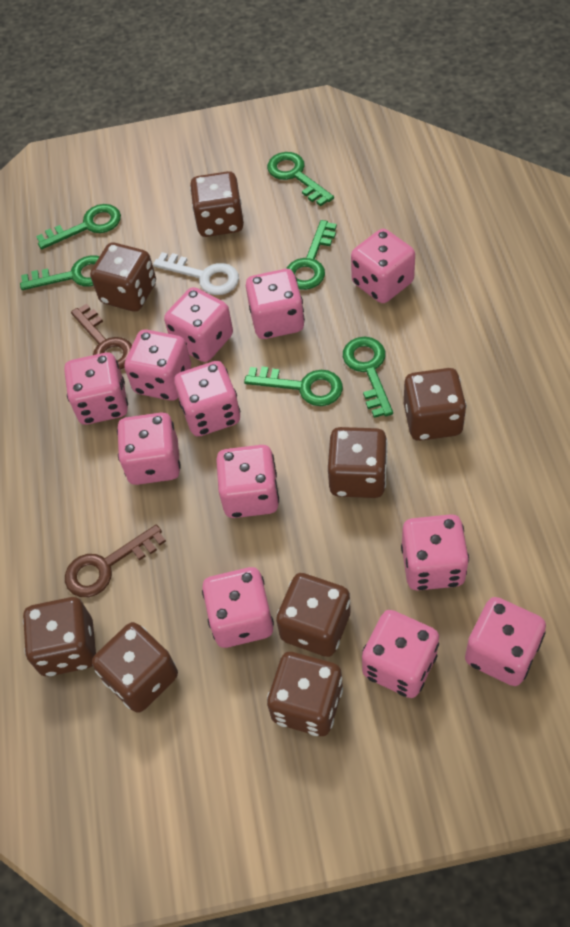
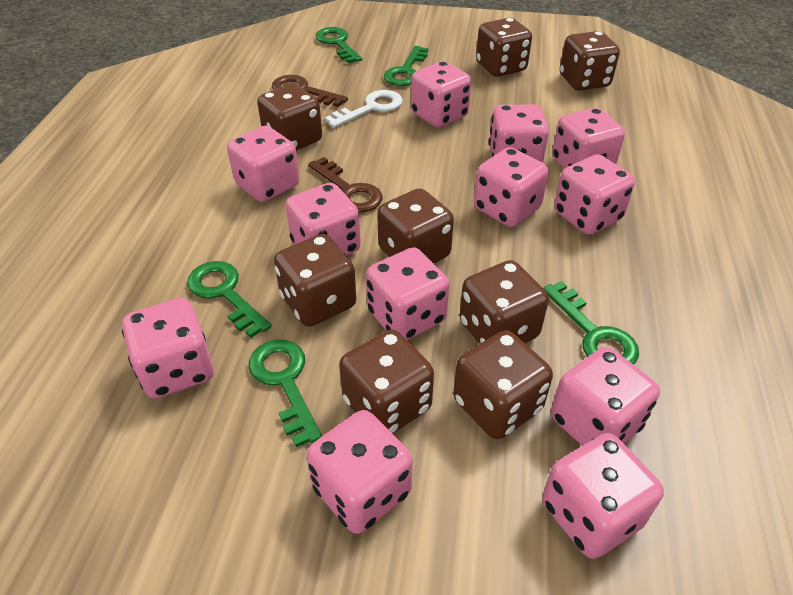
green key: 6 -> 5

